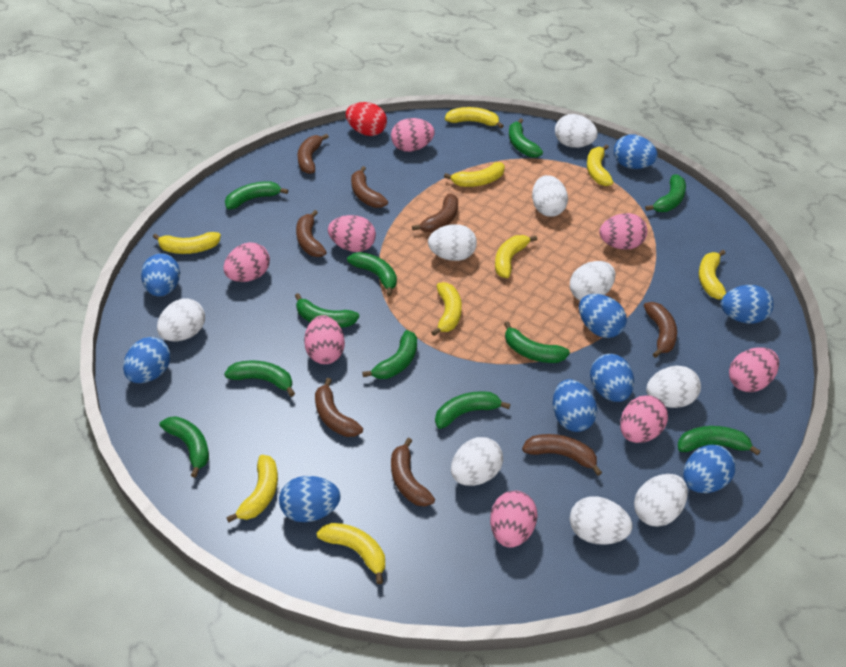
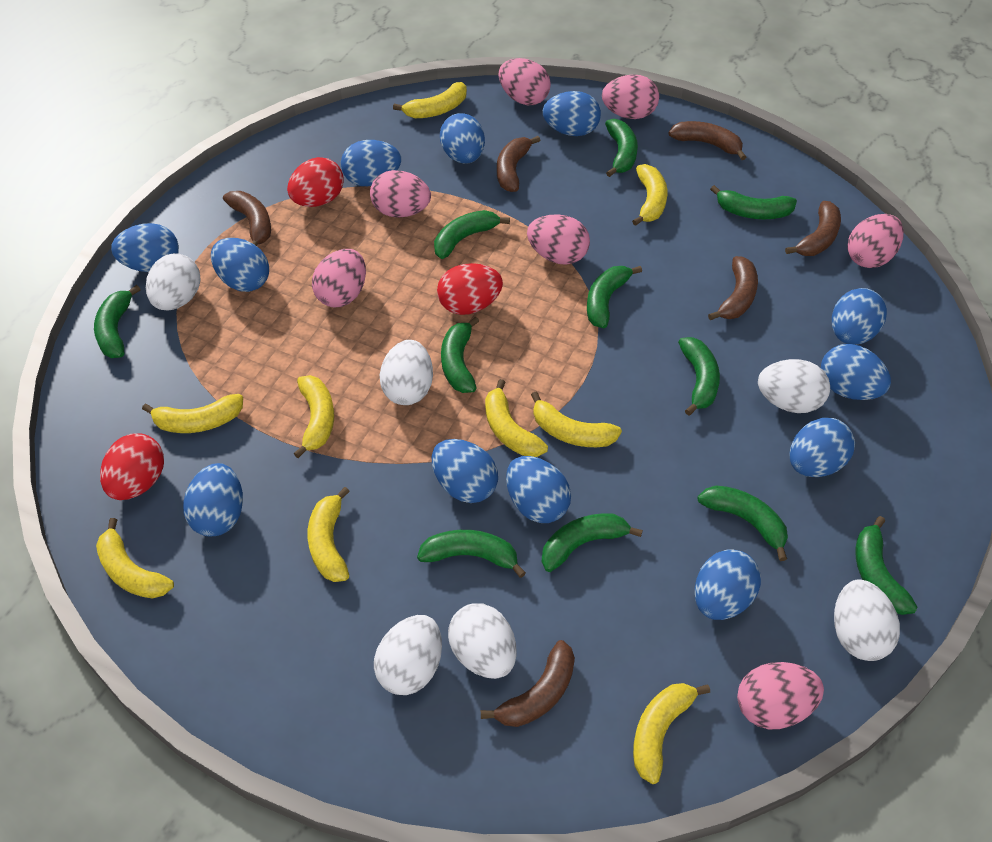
blue egg: 9 -> 12
brown banana: 8 -> 6
pink egg: 8 -> 7
red egg: 1 -> 3
white egg: 9 -> 6

